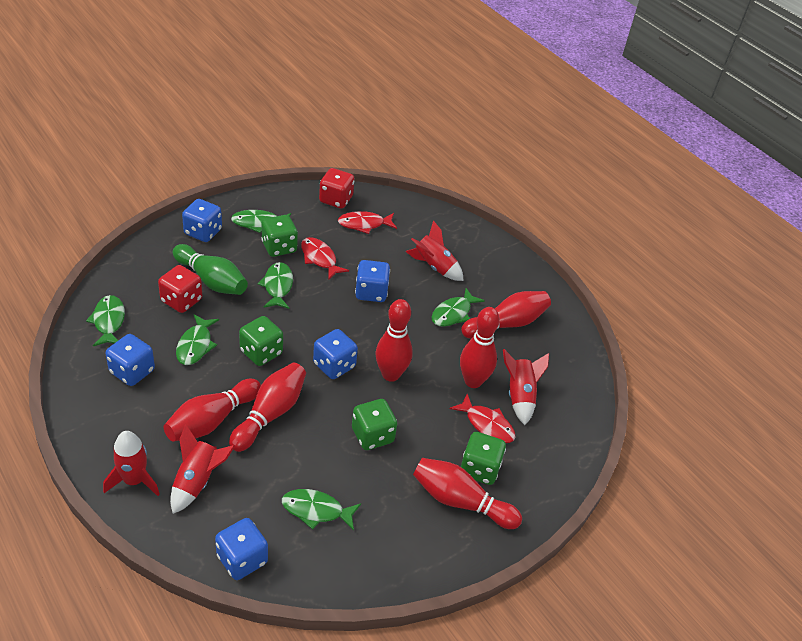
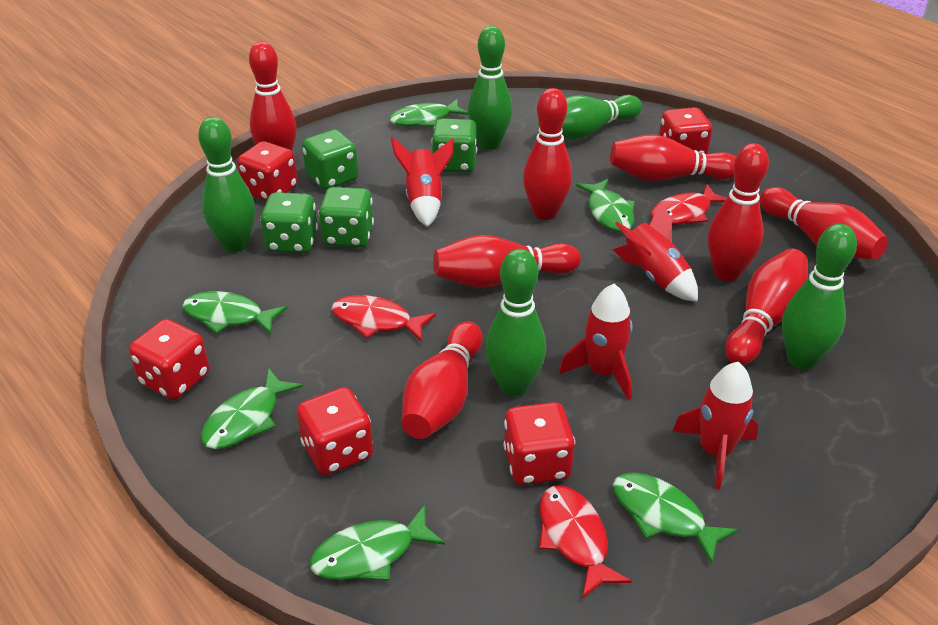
blue dice: 5 -> 0
green bowling pin: 1 -> 5
red bowling pin: 6 -> 8
red dice: 2 -> 5

